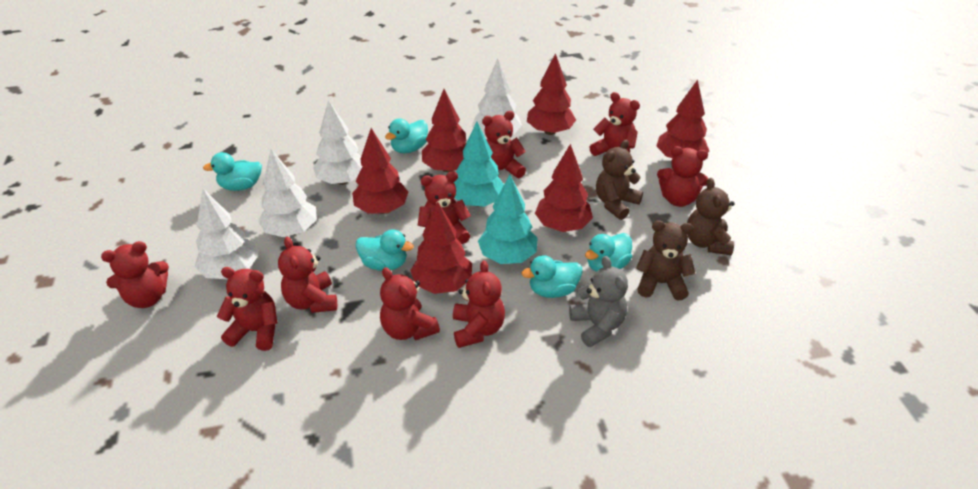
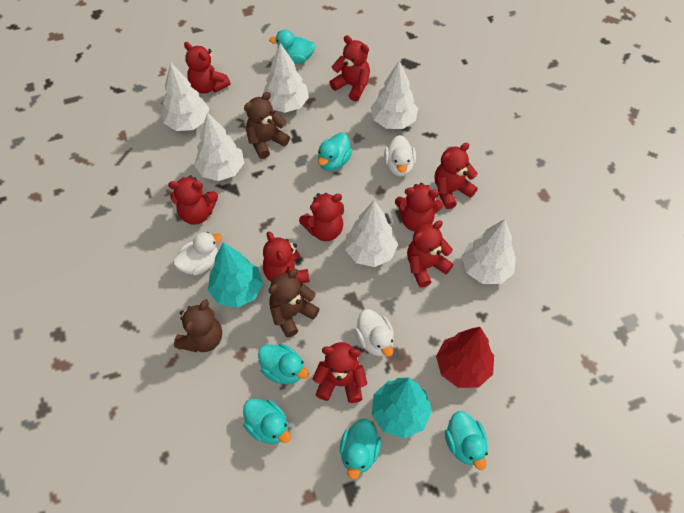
grey teddy bear: 1 -> 0
red tree: 6 -> 1
turquoise duck: 5 -> 6
white duck: 0 -> 3
white tree: 4 -> 6

